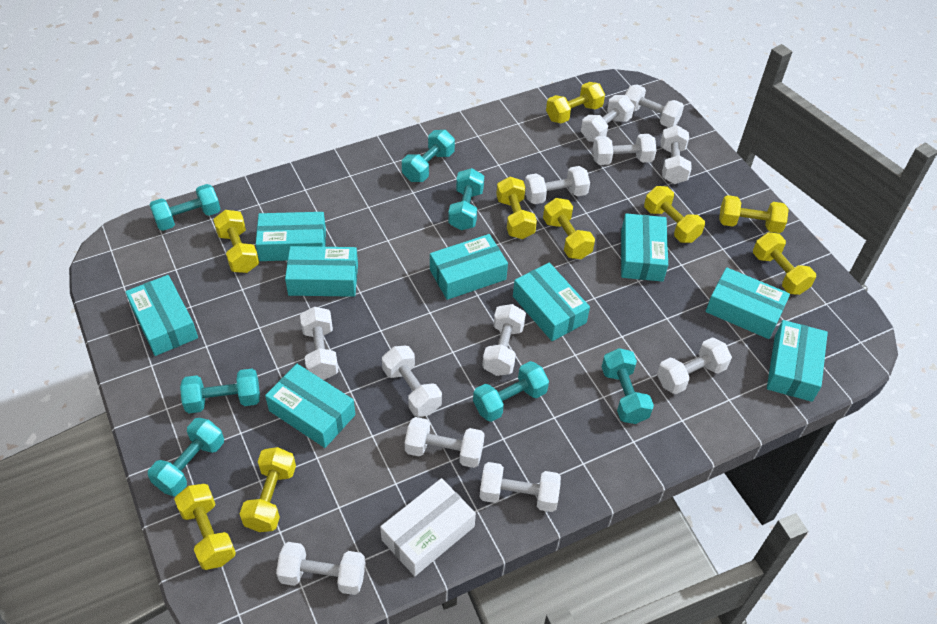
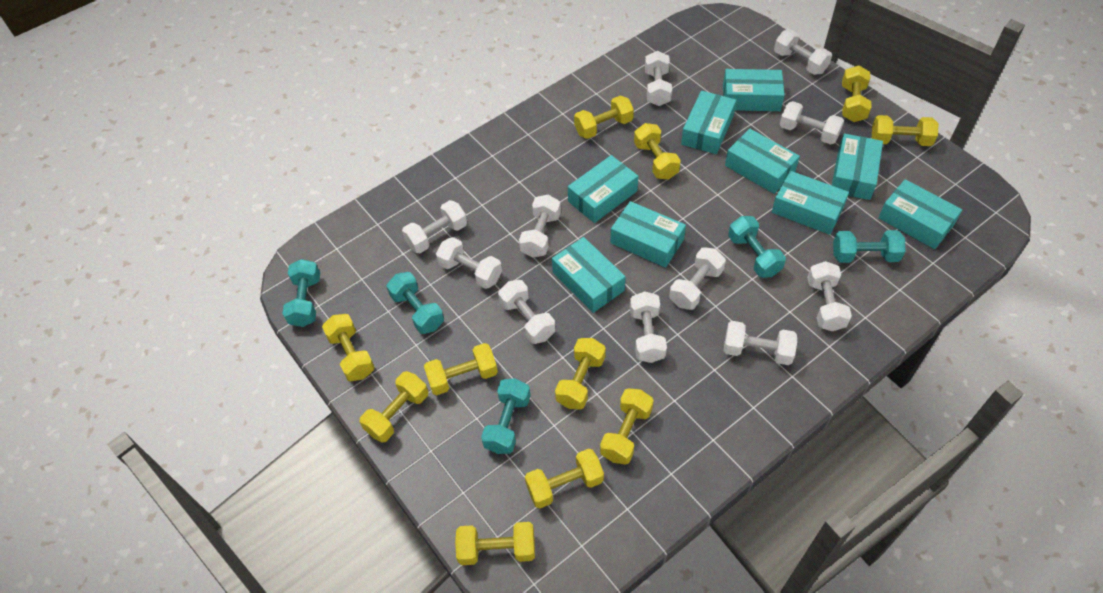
turquoise dumbbell: 7 -> 5
white box: 1 -> 0
white dumbbell: 12 -> 11
yellow dumbbell: 9 -> 11

